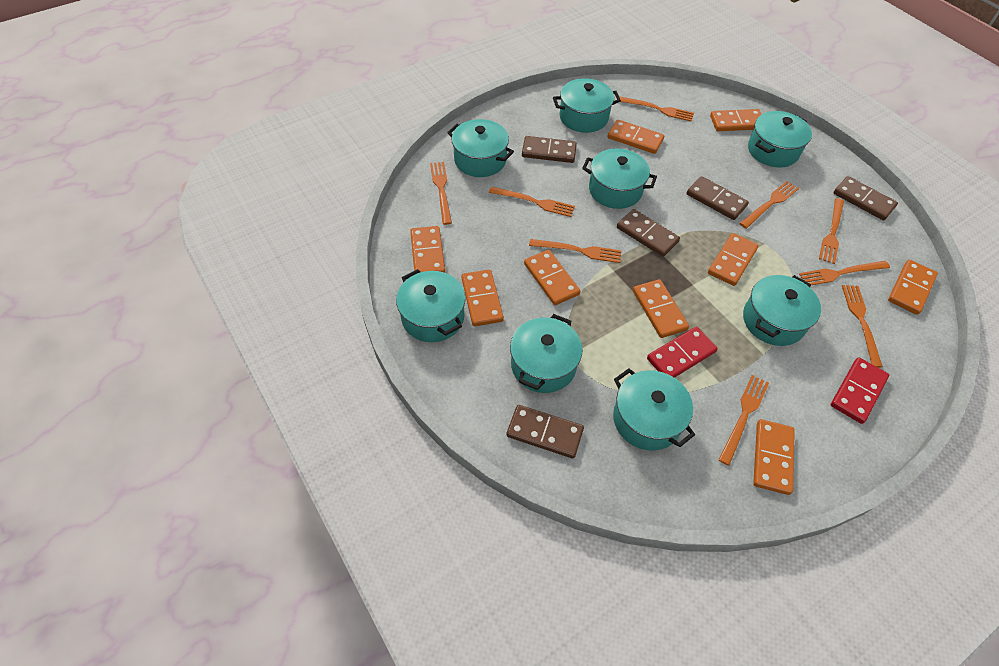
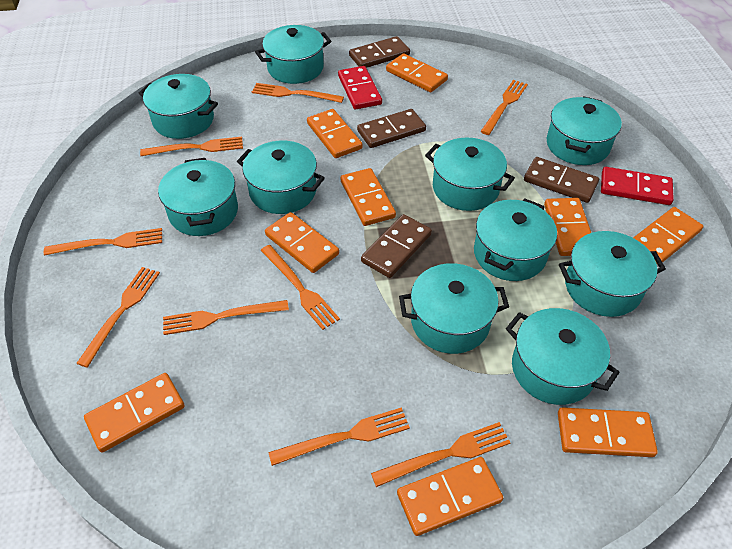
brown domino: 5 -> 4
turquoise pot: 8 -> 10

